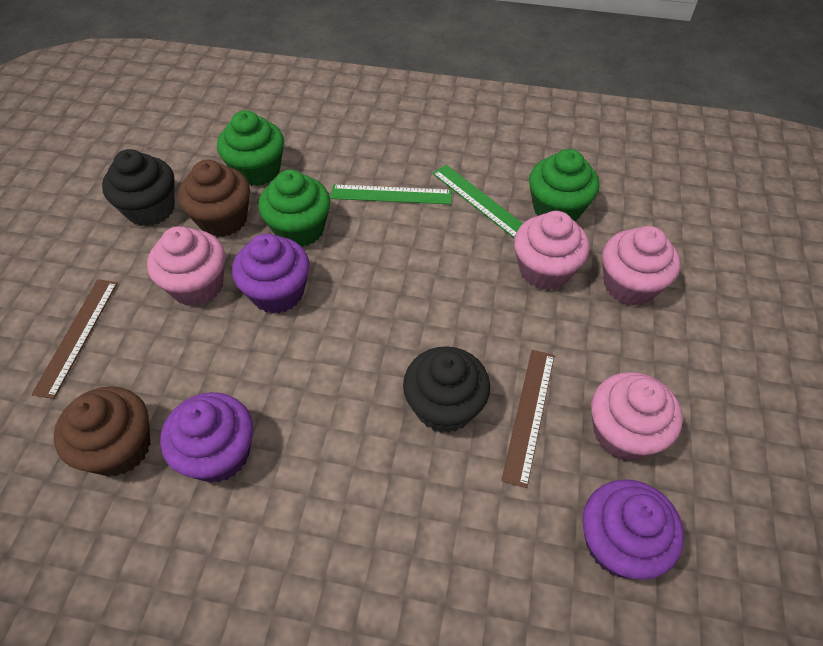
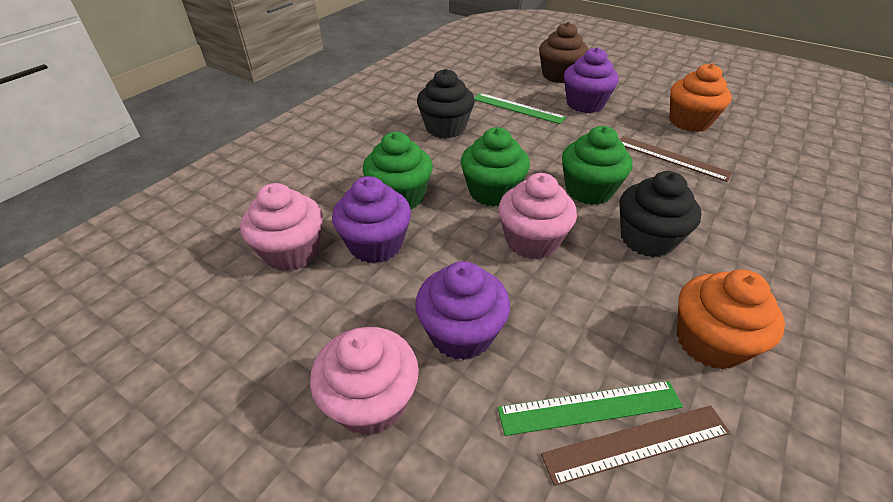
brown cupcake: 2 -> 1
orange cupcake: 0 -> 2
pink cupcake: 4 -> 3

